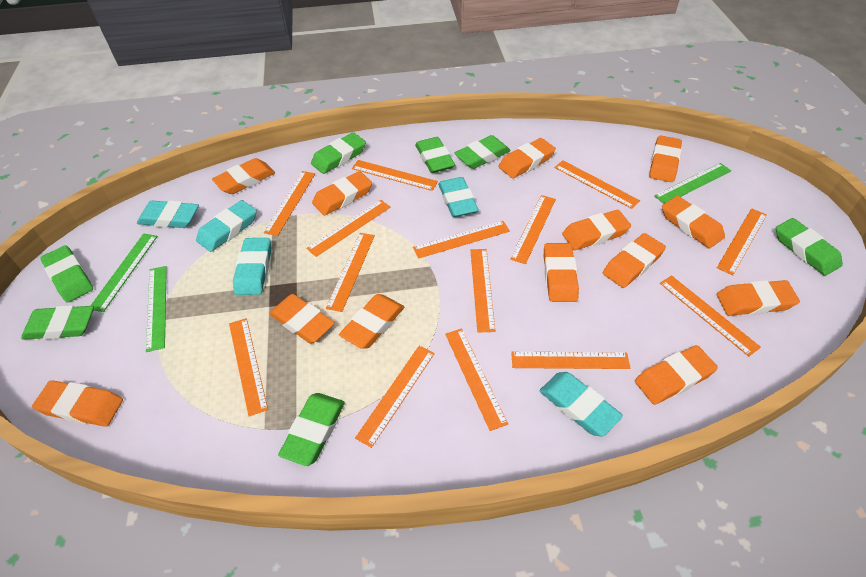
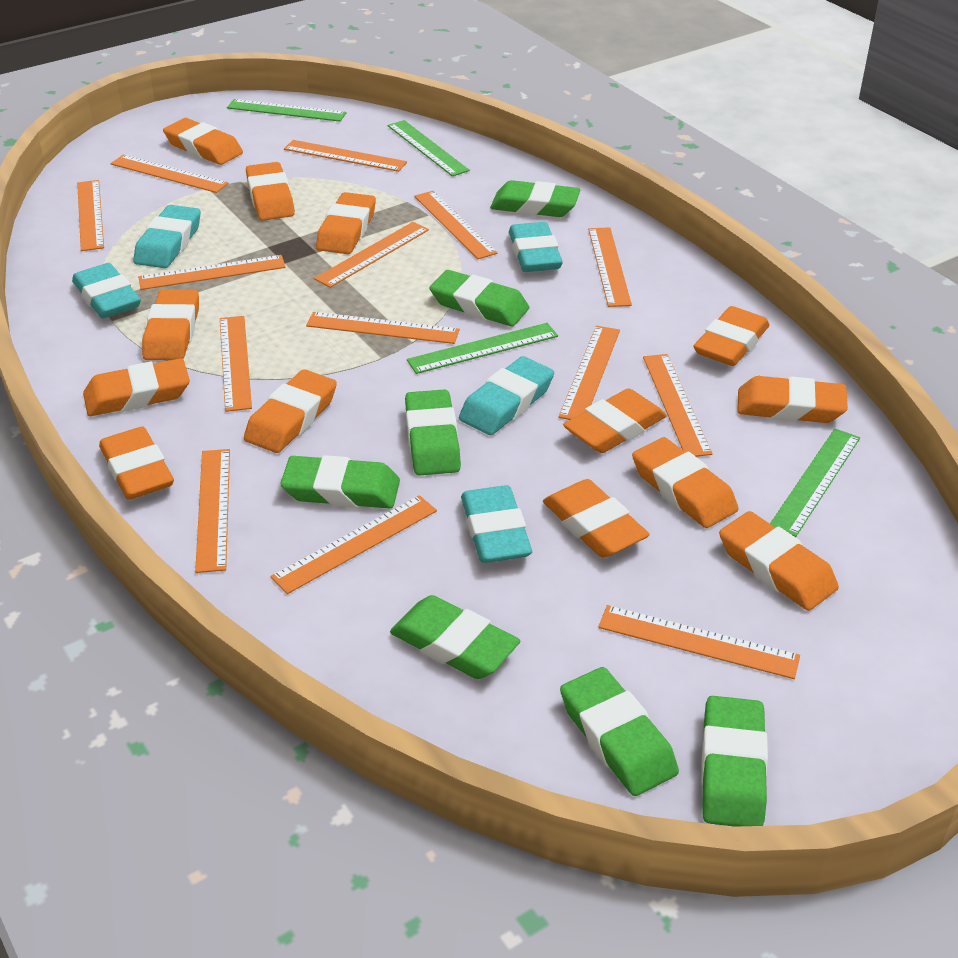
green ruler: 3 -> 4

